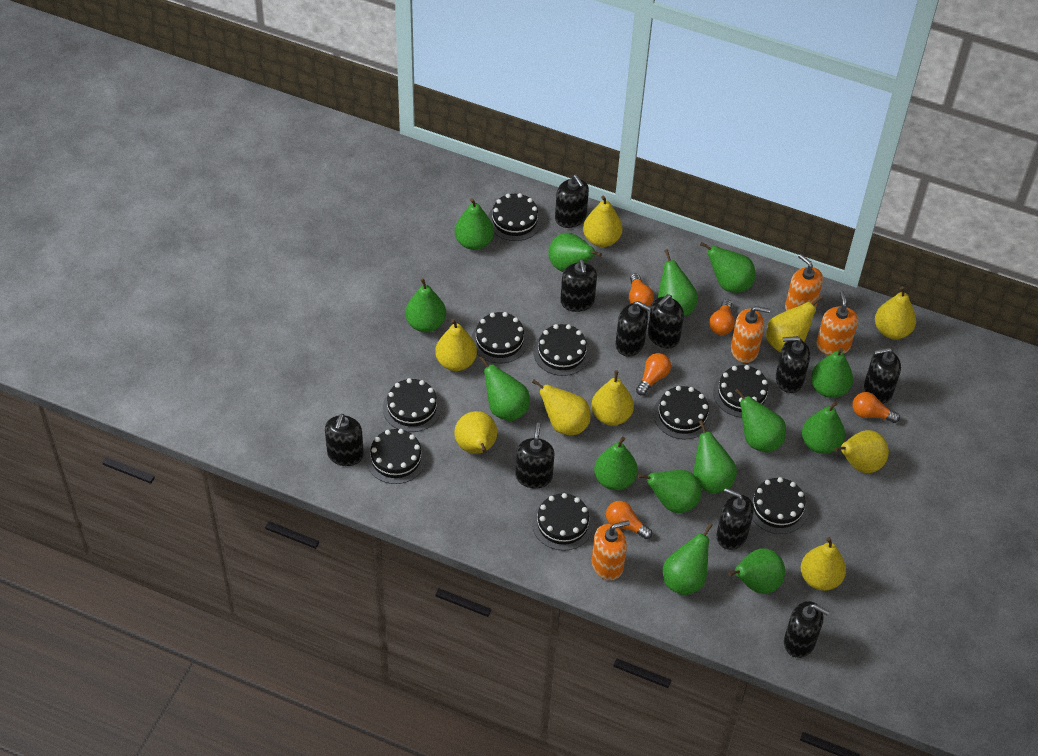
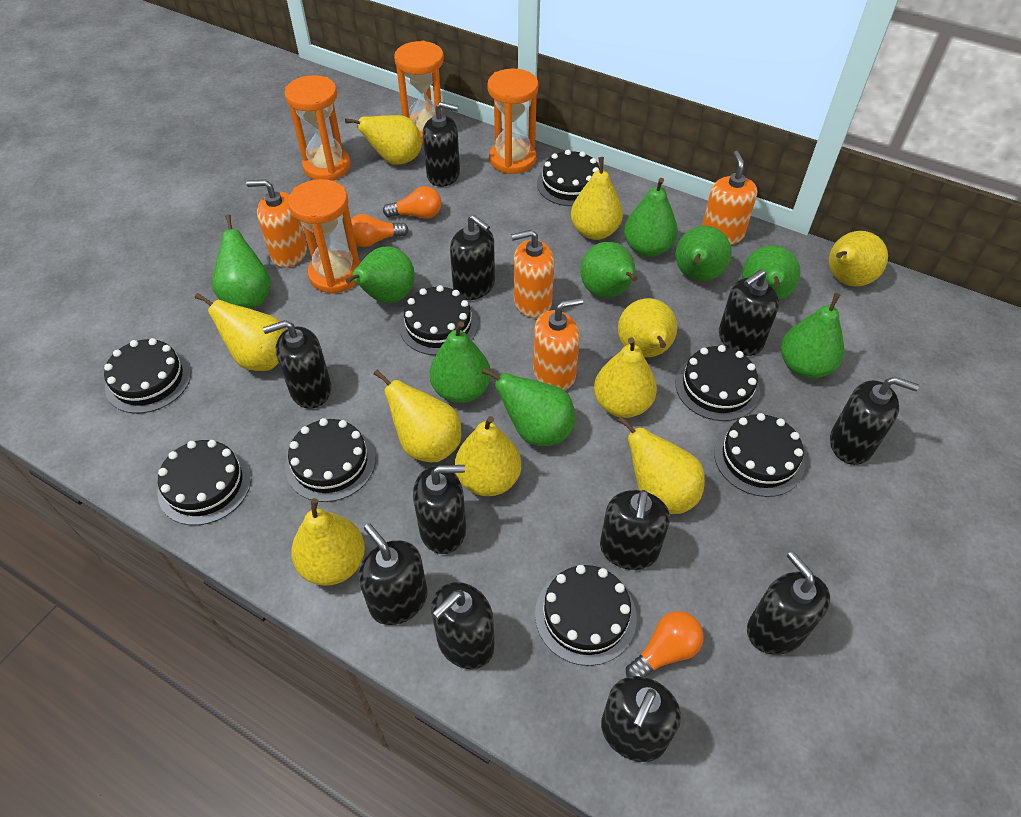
black cake: 9 -> 8
black soap dispenser: 10 -> 11
green pear: 14 -> 9
orange hourglass: 0 -> 4
orange light bulb: 5 -> 3
yellow pear: 9 -> 10

